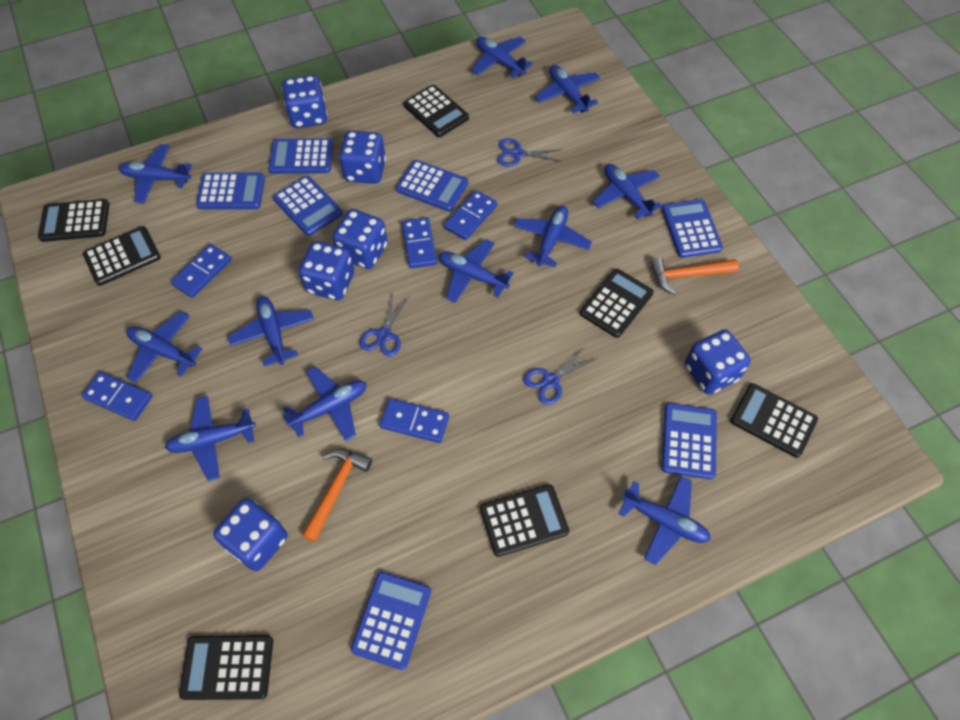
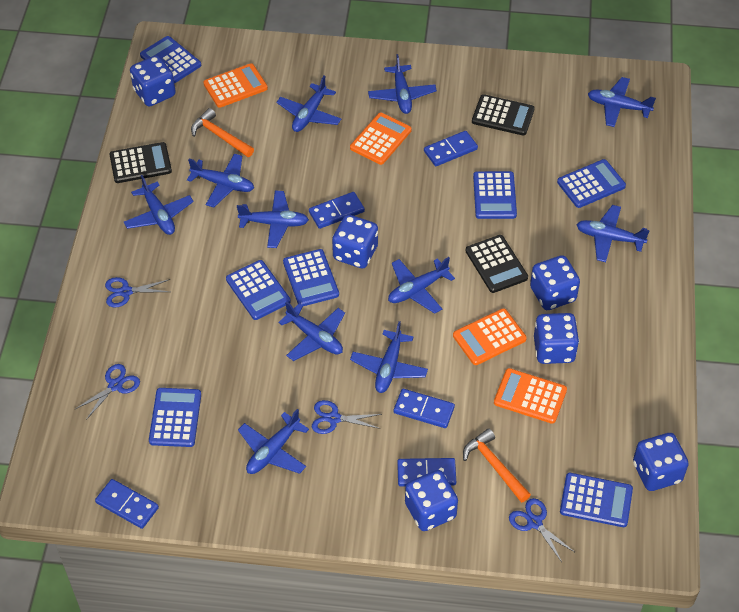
black calculator: 7 -> 3
blue scissors: 3 -> 4
orange calculator: 0 -> 4

